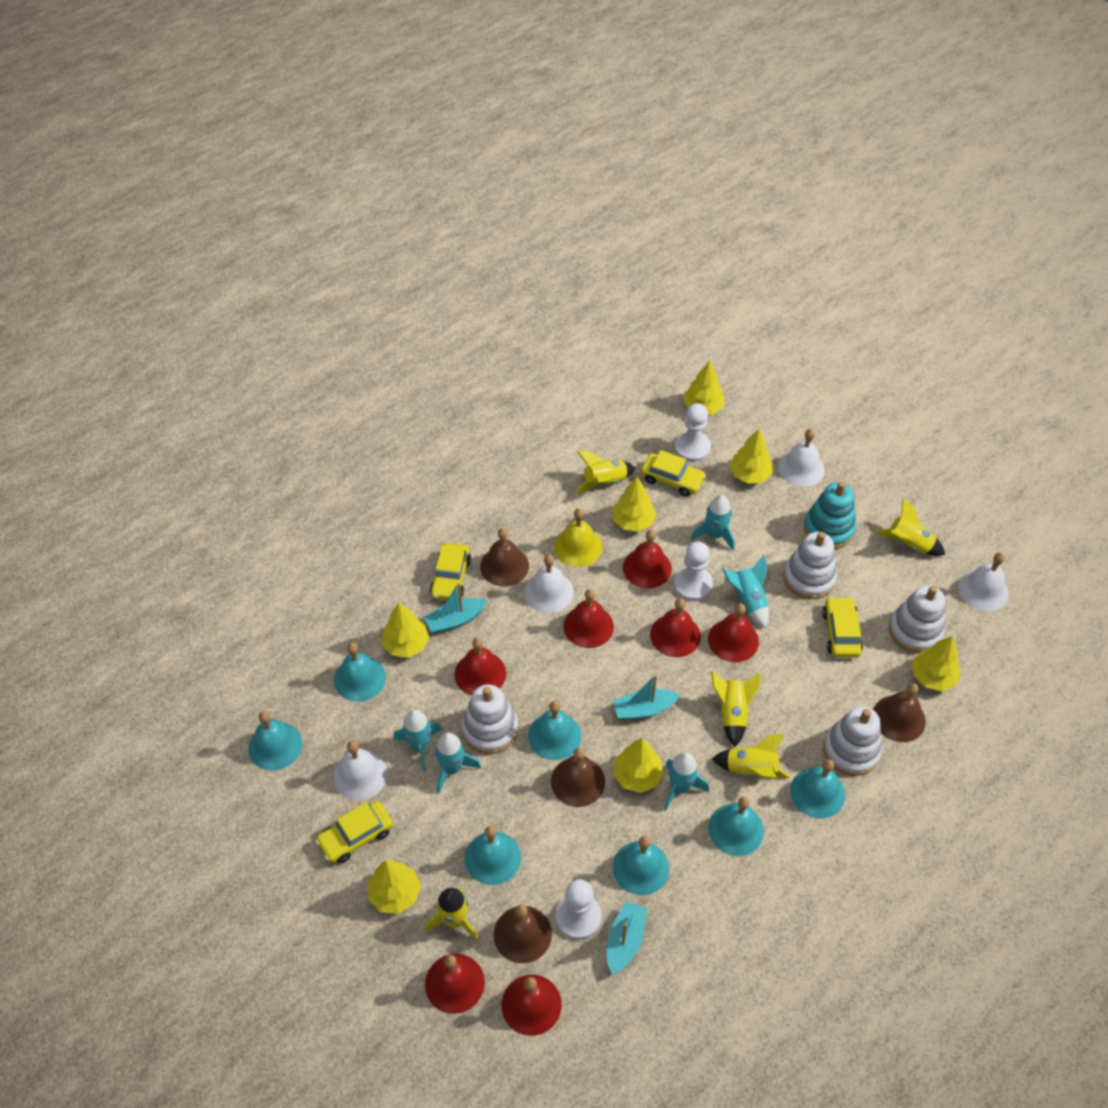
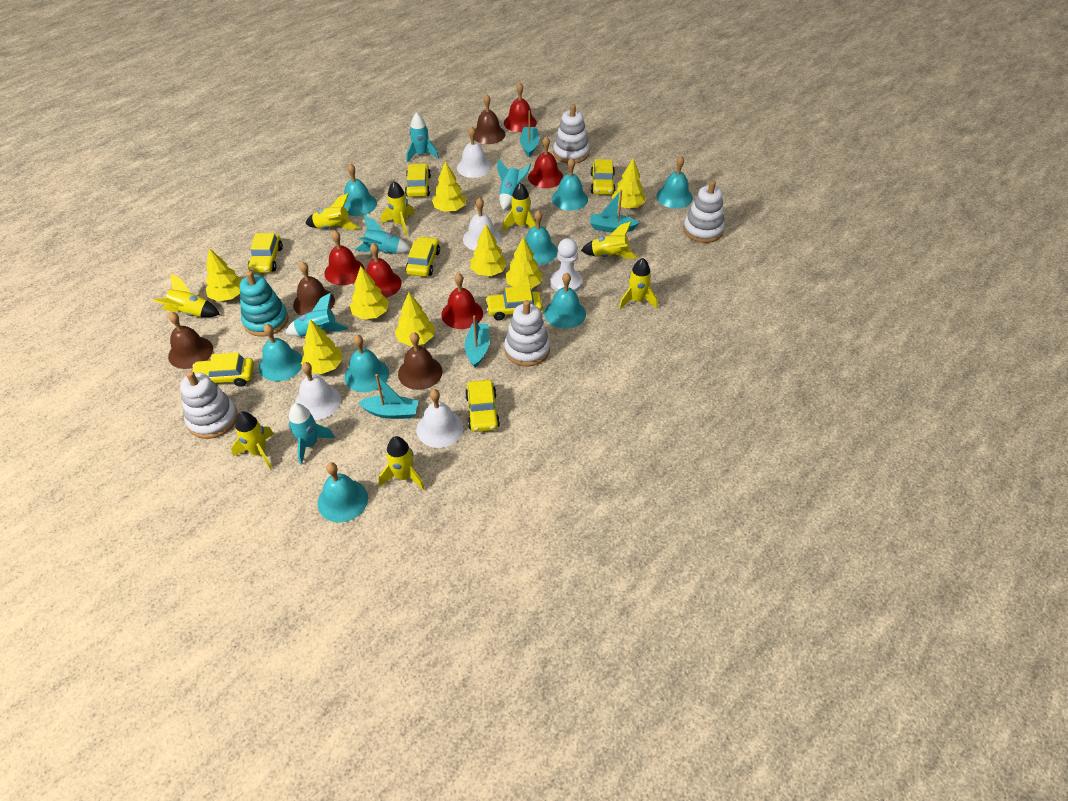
red bell: 7 -> 5
turquoise bell: 7 -> 8
turquoise boat: 3 -> 4
white pawn: 3 -> 1
yellow bell: 1 -> 0
yellow car: 4 -> 7
yellow rocket: 5 -> 8
yellow tree: 7 -> 8

